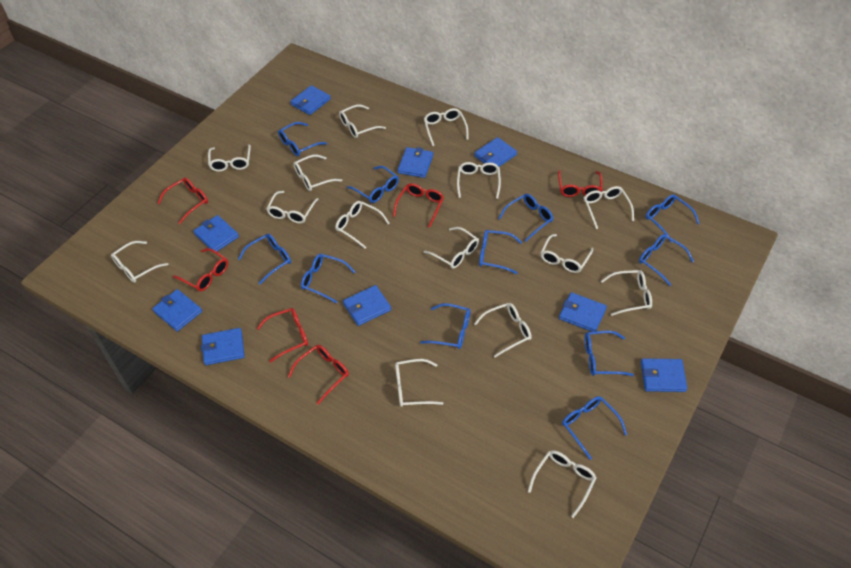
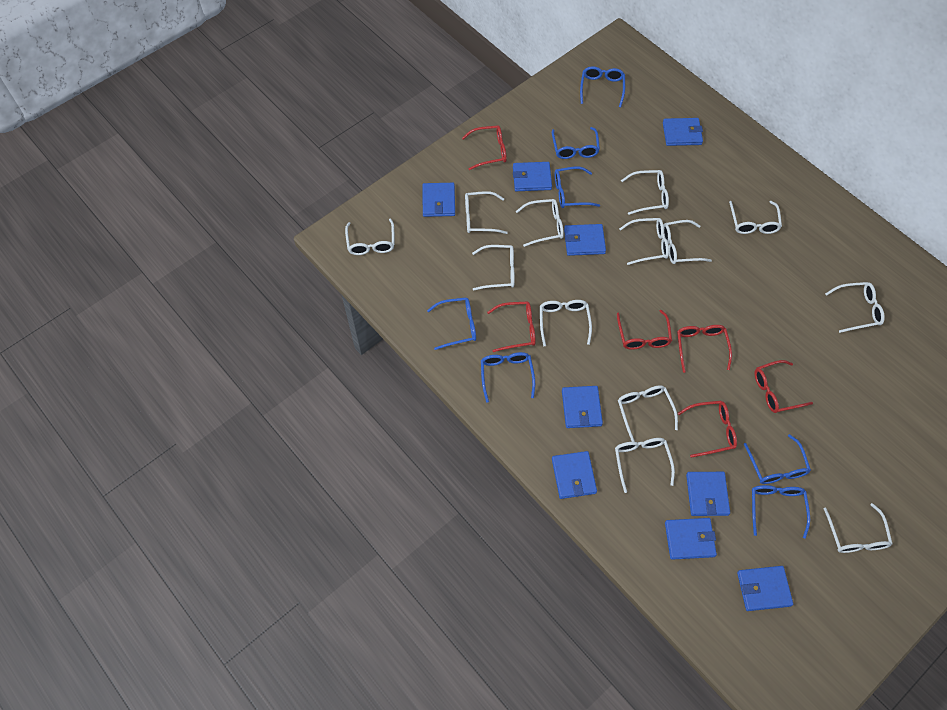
blue glasses: 11 -> 7
white glasses: 15 -> 13

